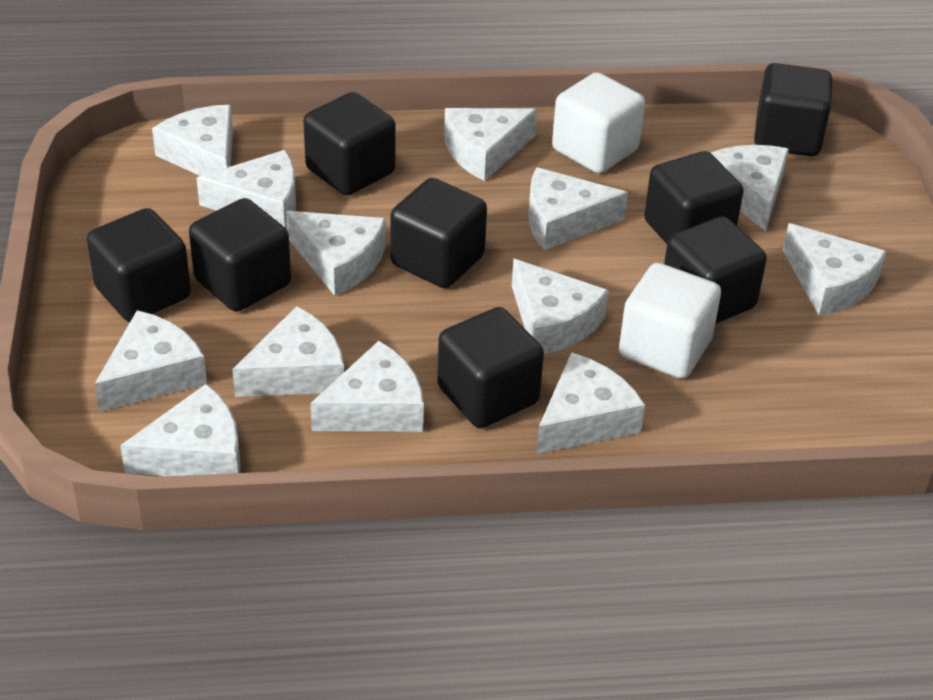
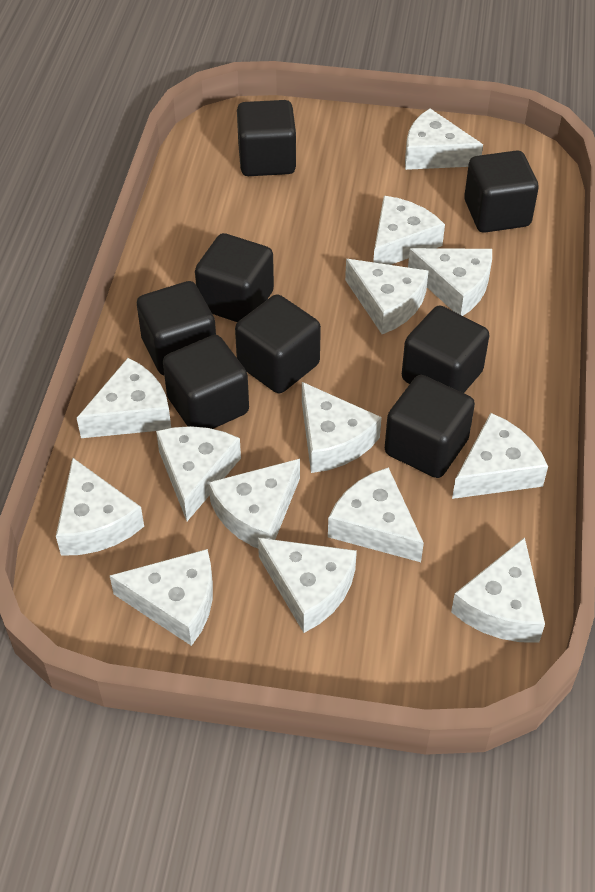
white cheese: 13 -> 14
white cube: 2 -> 0

